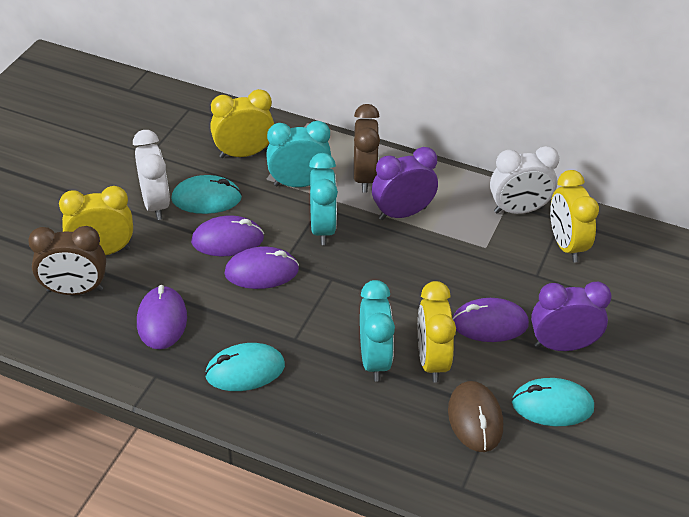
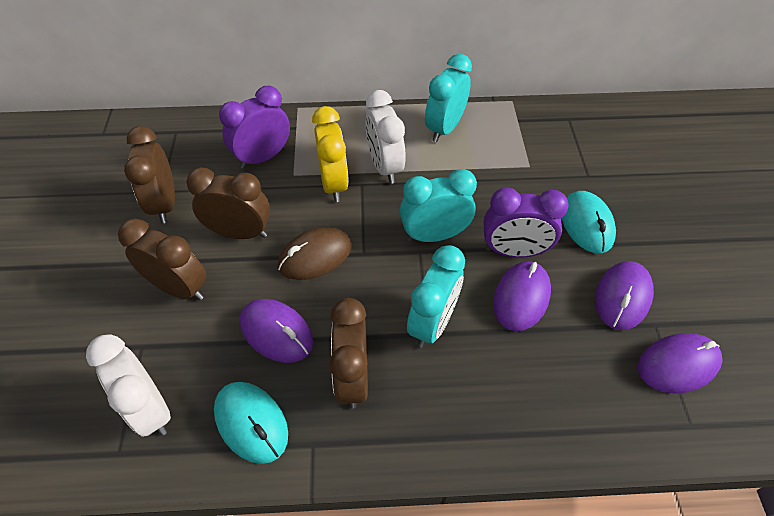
brown clock: 2 -> 4
turquoise mouse: 3 -> 2
yellow clock: 4 -> 1

